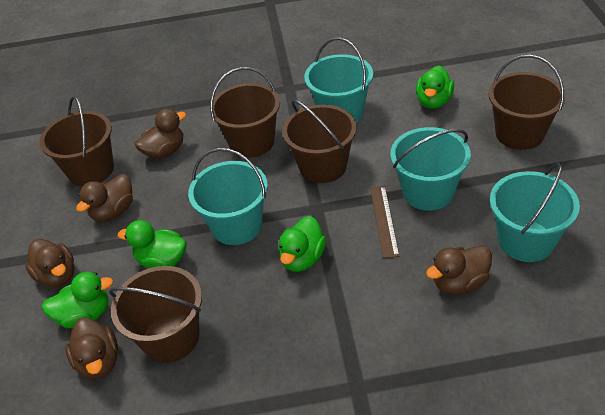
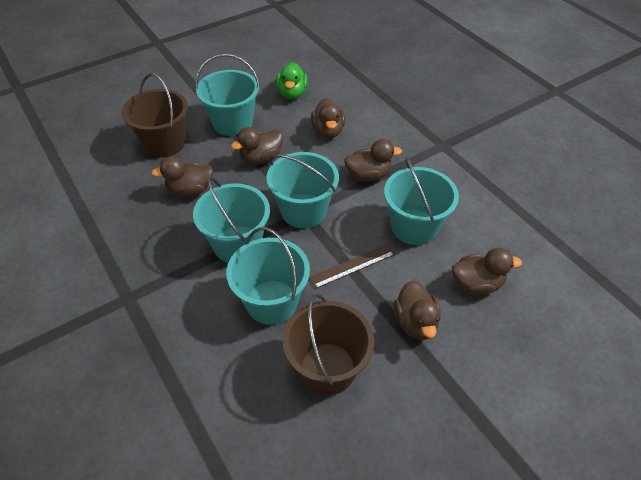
brown bucket: 5 -> 2
brown duck: 5 -> 6
green duck: 4 -> 1
turquoise bucket: 4 -> 5

